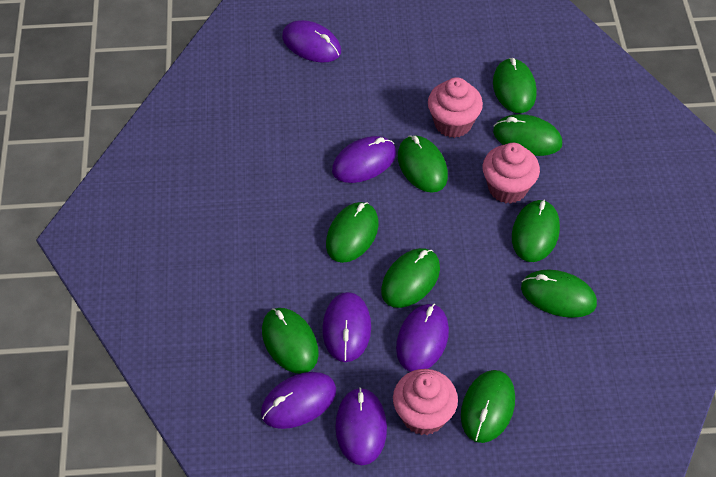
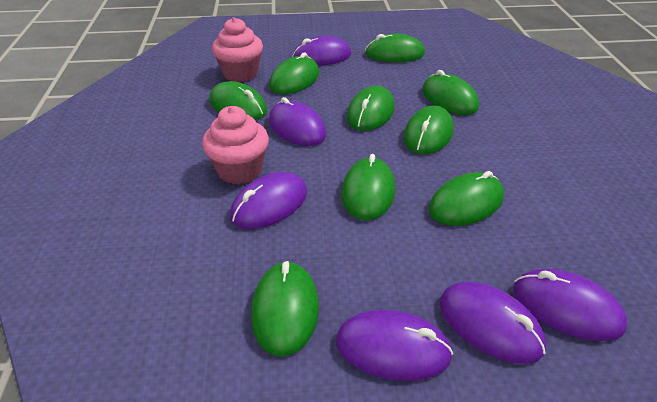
pink cupcake: 3 -> 2

